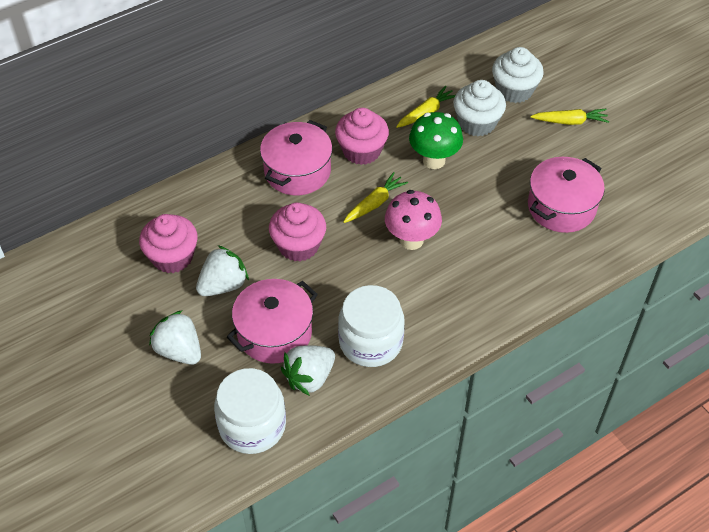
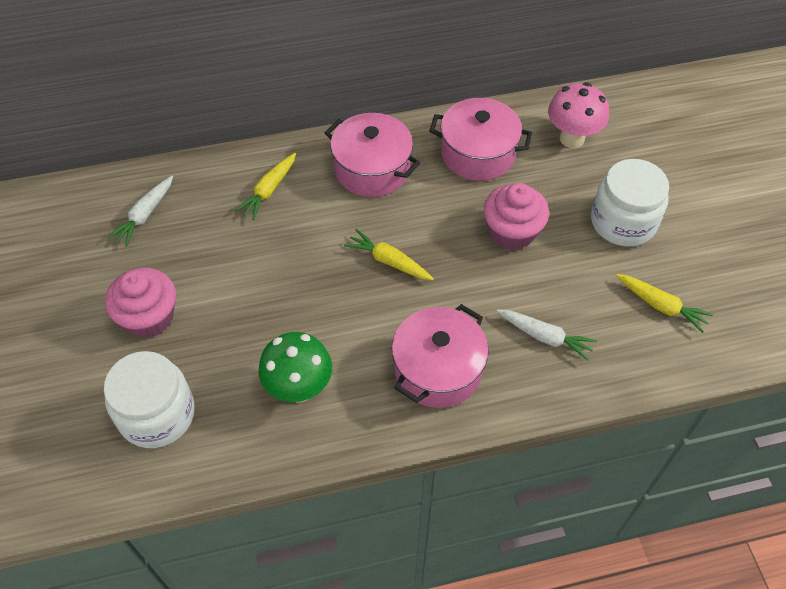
pink cupcake: 3 -> 2
white carrot: 0 -> 2
white cupcake: 2 -> 0
white strawberry: 3 -> 0

